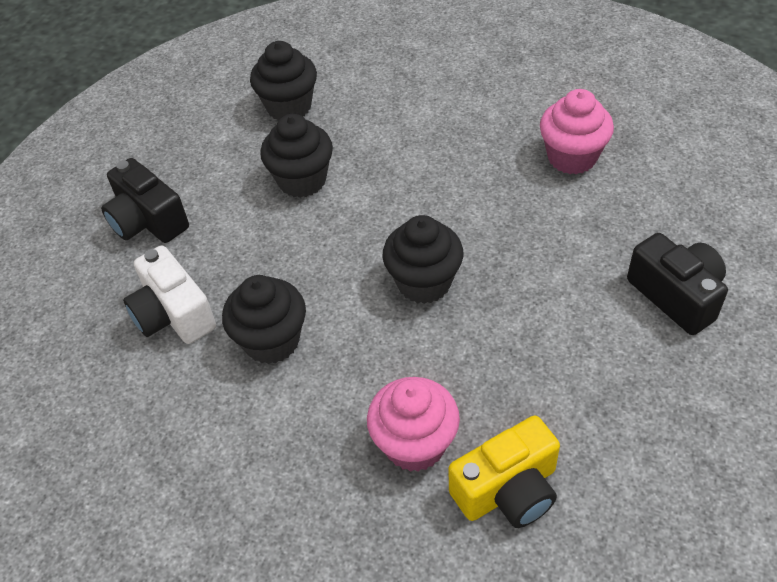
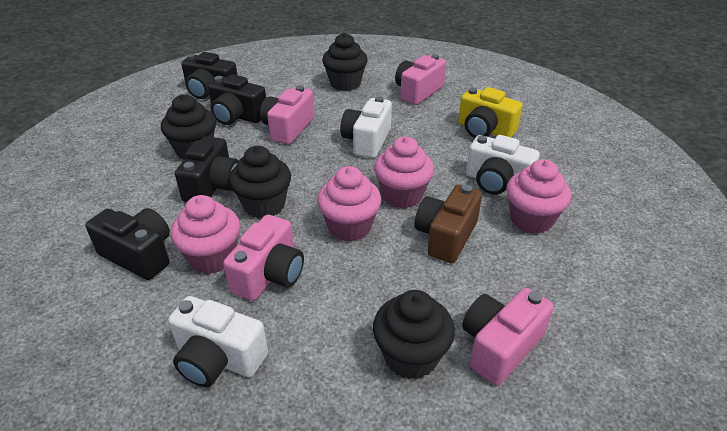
black camera: 2 -> 4
brown camera: 0 -> 1
pink camera: 0 -> 4
pink cupcake: 2 -> 4
white camera: 1 -> 3

